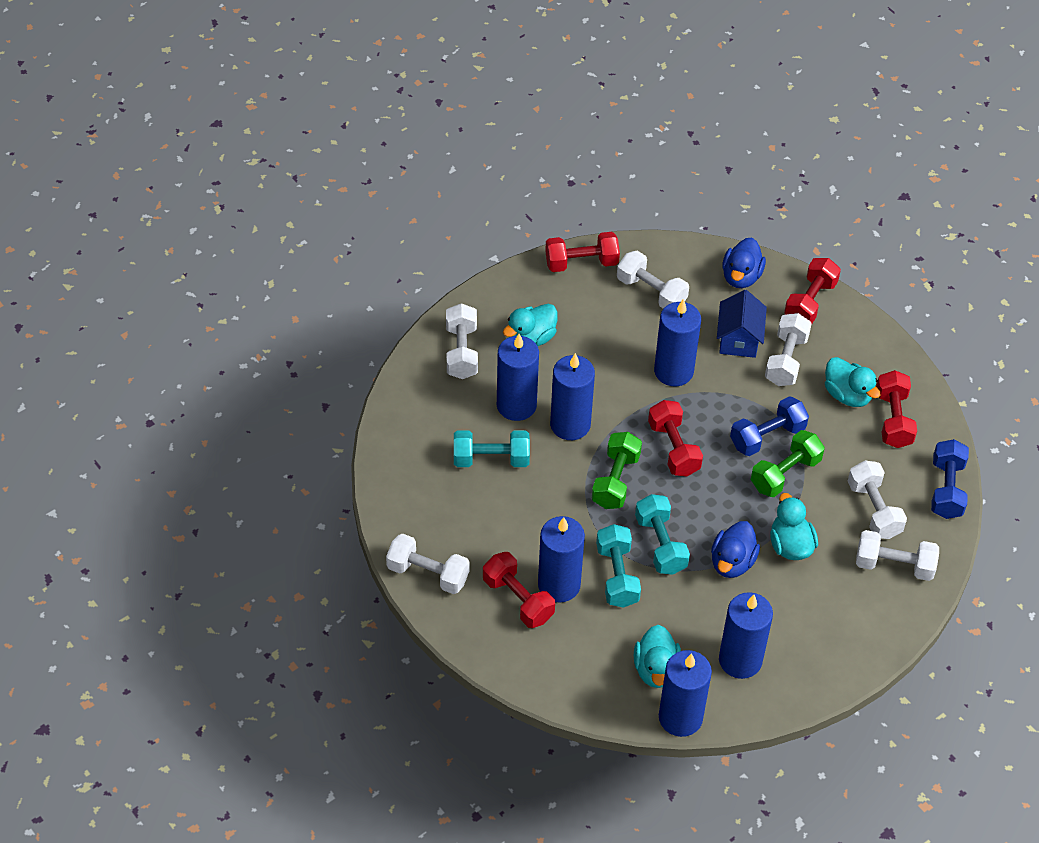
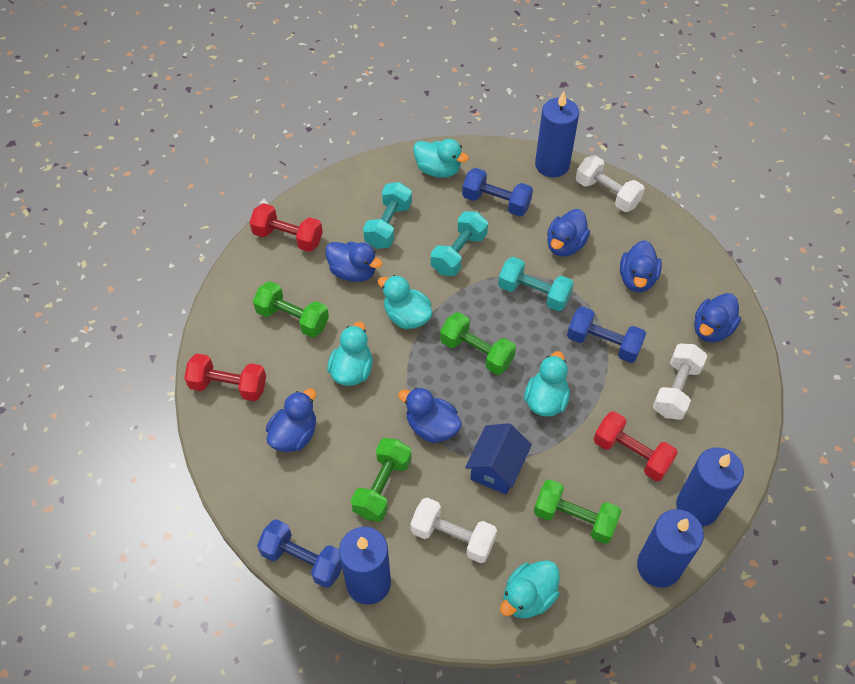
blue candle: 6 -> 4
blue duck: 2 -> 6
blue dumbbell: 2 -> 3
green dumbbell: 2 -> 4
red dumbbell: 5 -> 3
turquoise duck: 4 -> 5
white dumbbell: 6 -> 3

